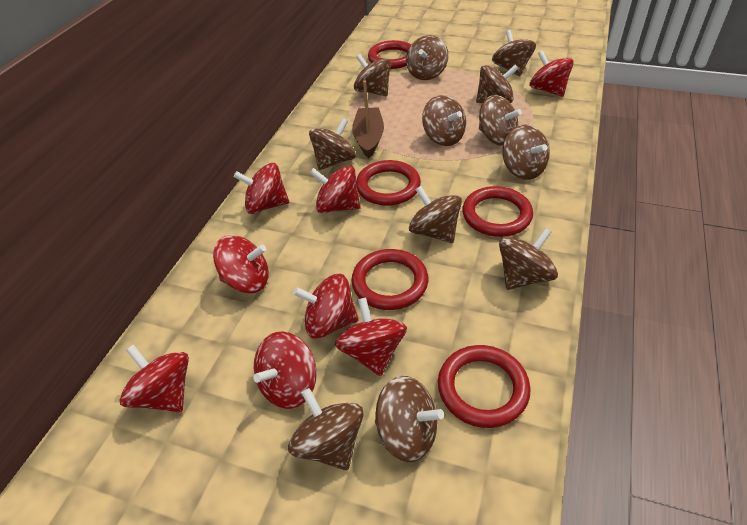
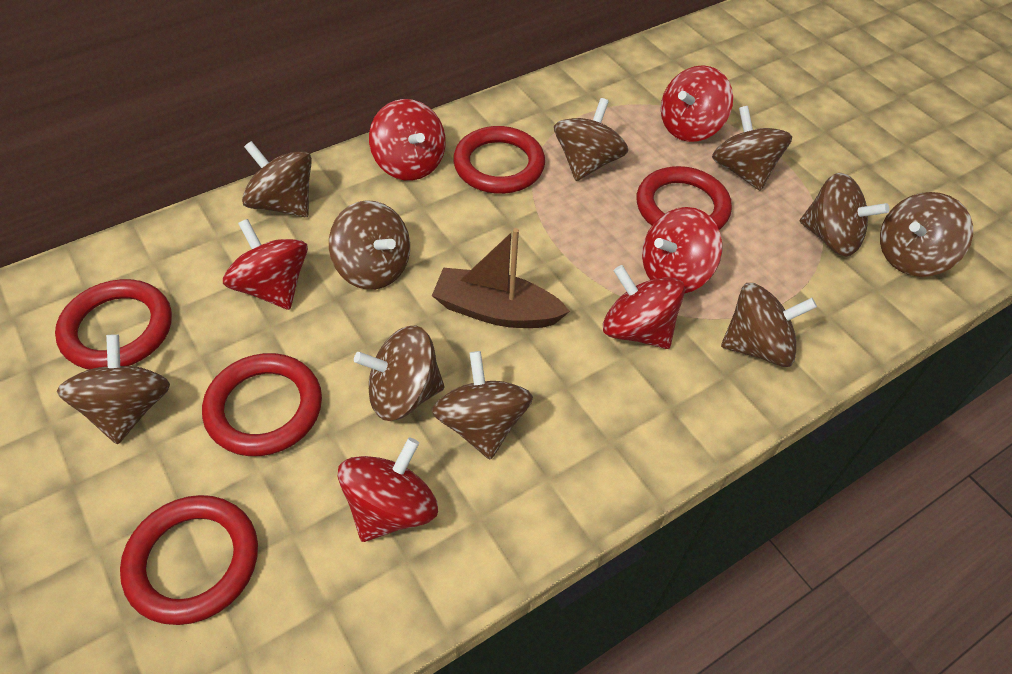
brown spinning top: 12 -> 10
red spinning top: 8 -> 6

